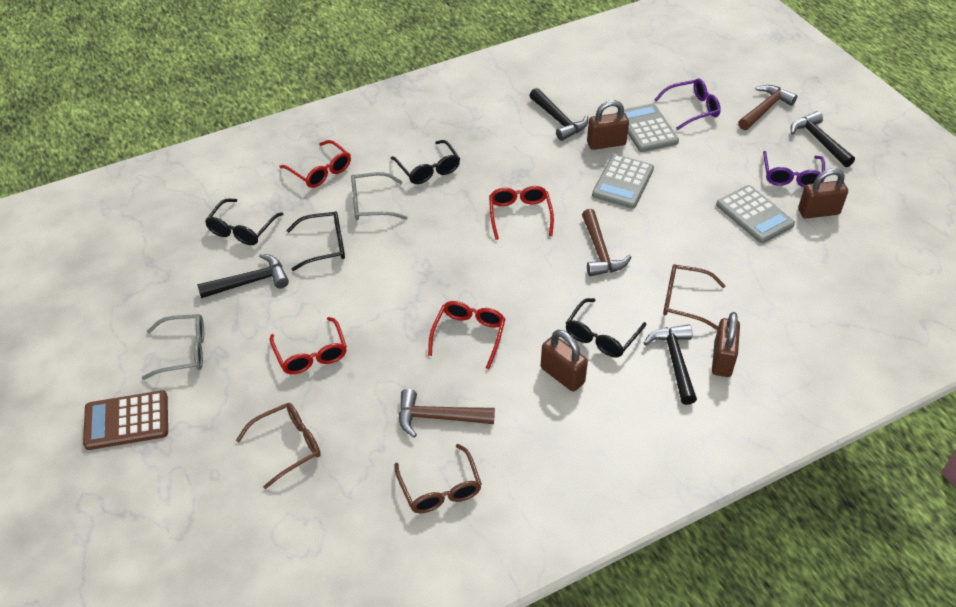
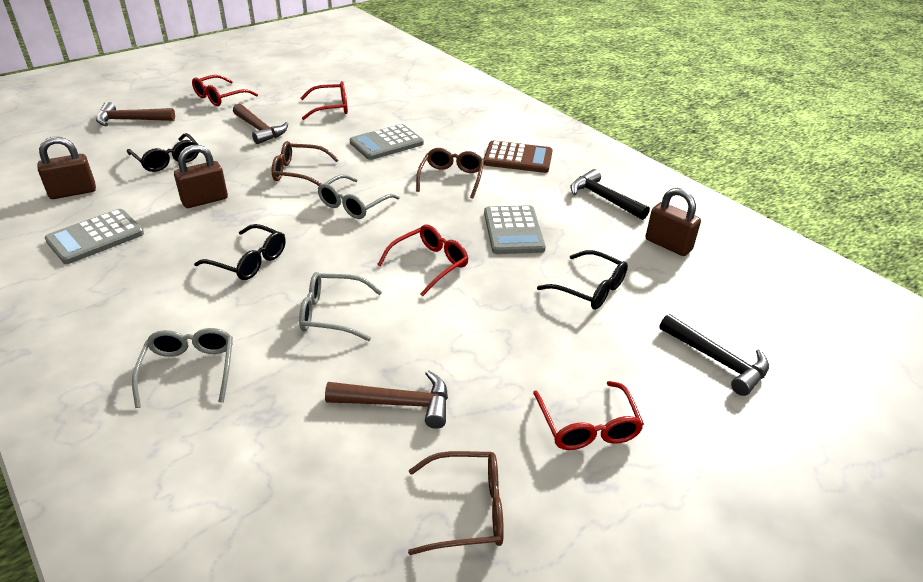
black glasses: 4 -> 3
black hammer: 4 -> 2
brown padlock: 4 -> 3
grey glasses: 2 -> 3
purple glasses: 2 -> 0

